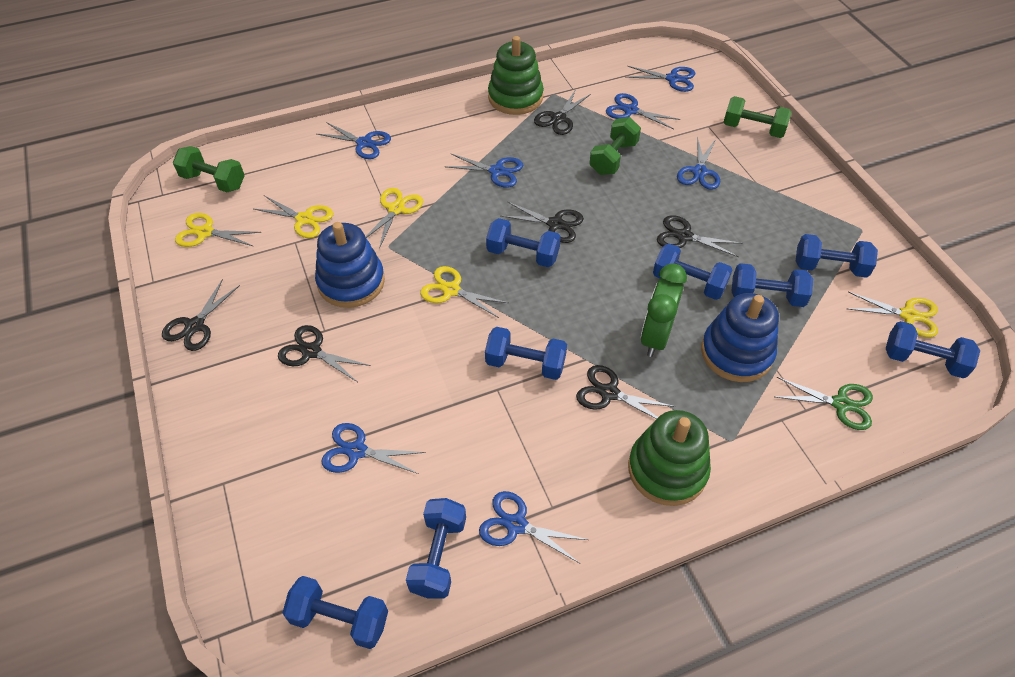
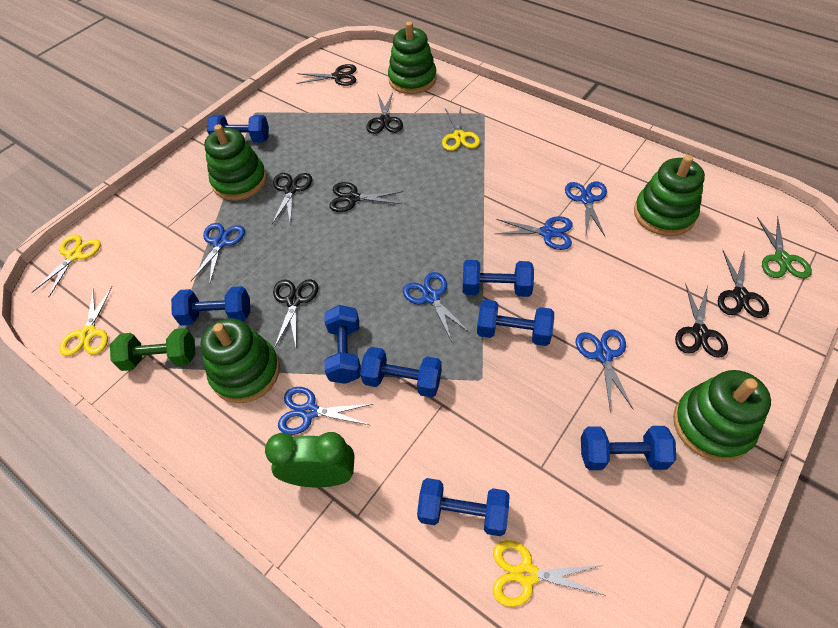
black scissors: 6 -> 7
blue scissors: 7 -> 6
blue stacking toy: 2 -> 0
green dumbbell: 3 -> 1
green stacking toy: 2 -> 5
yellow scissors: 5 -> 4

